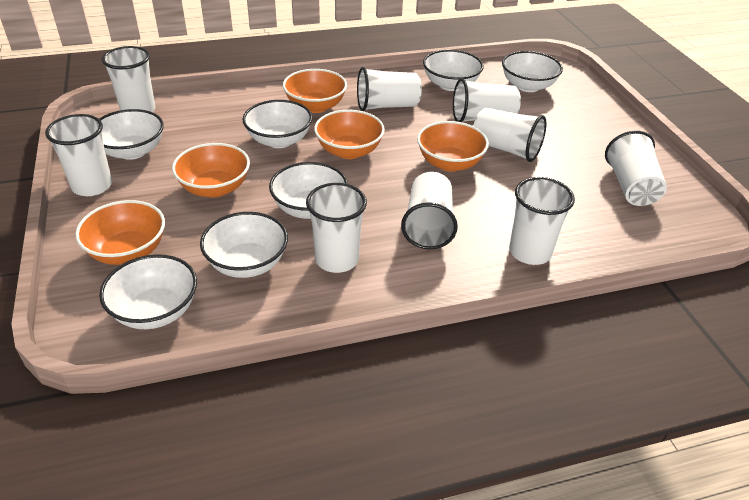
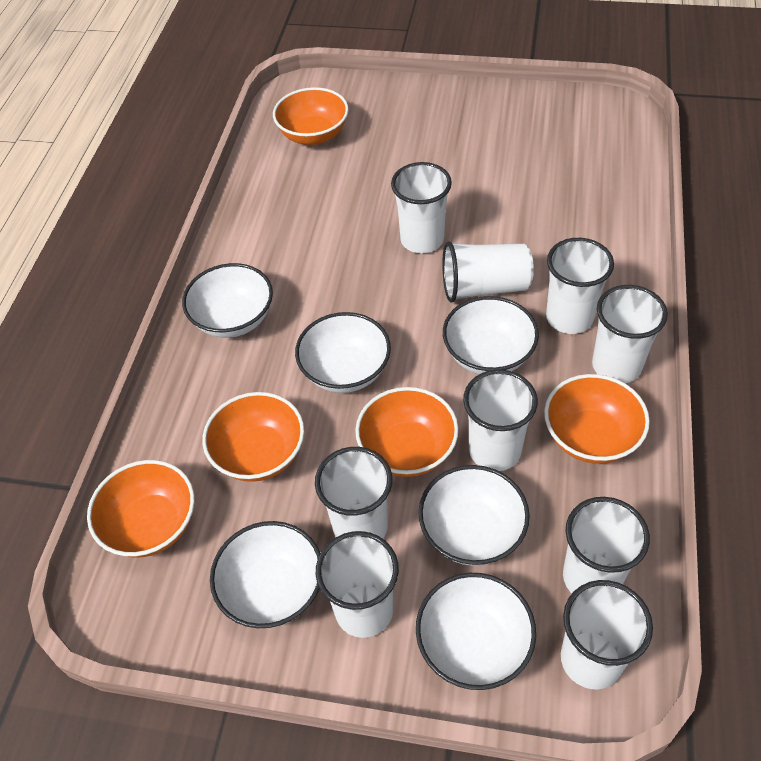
white bowl: 7 -> 6

